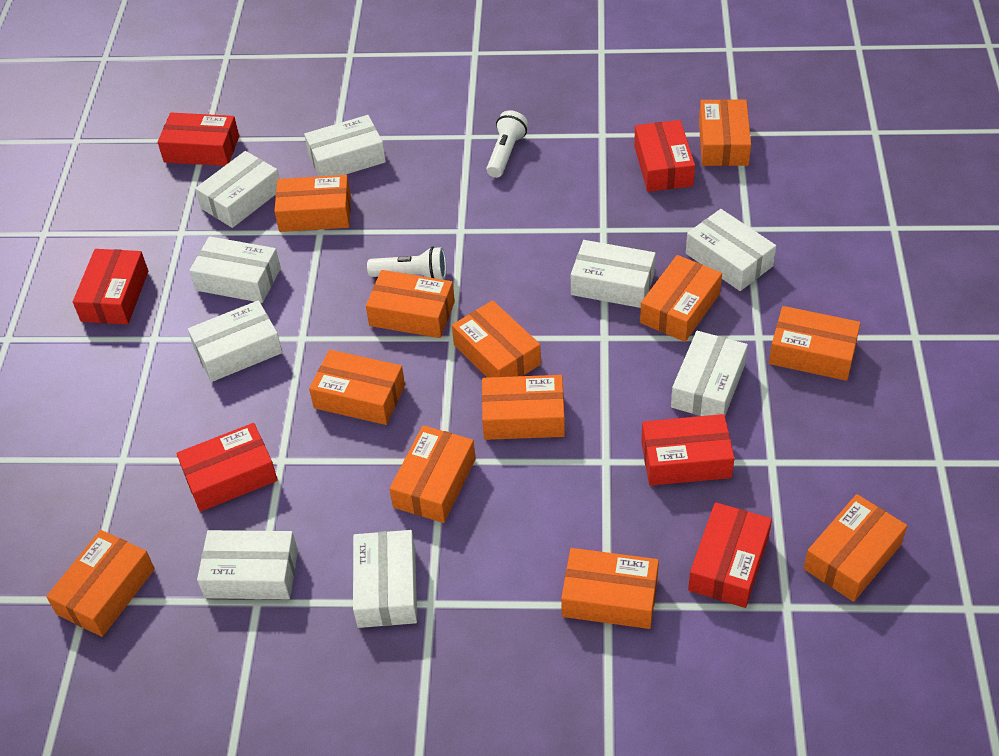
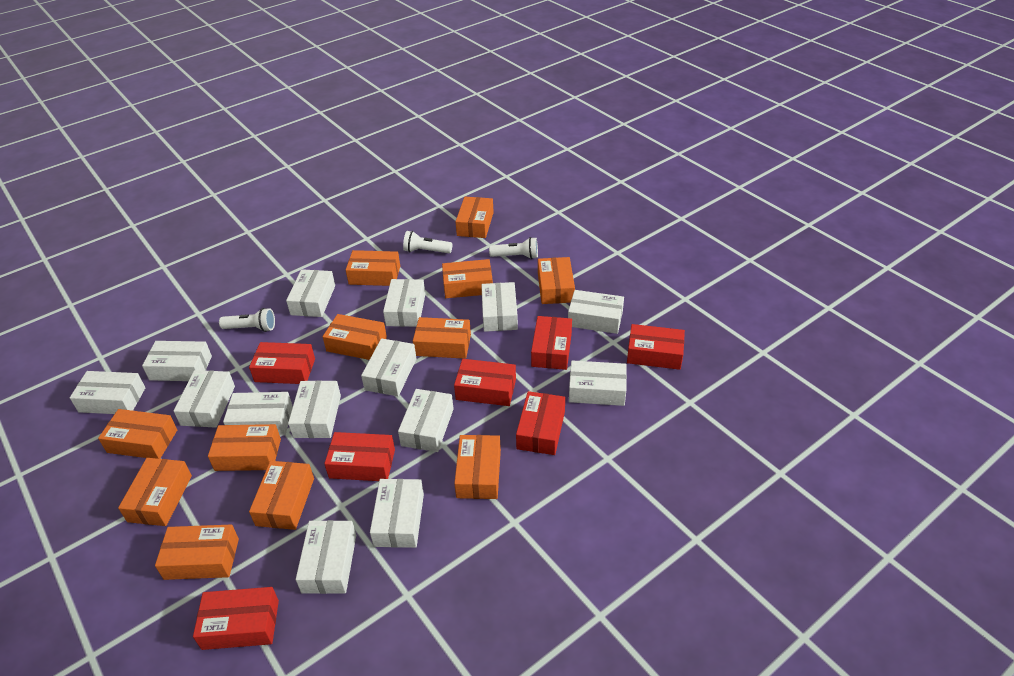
red box: 6 -> 7
white box: 9 -> 14
white flashlight: 2 -> 3

